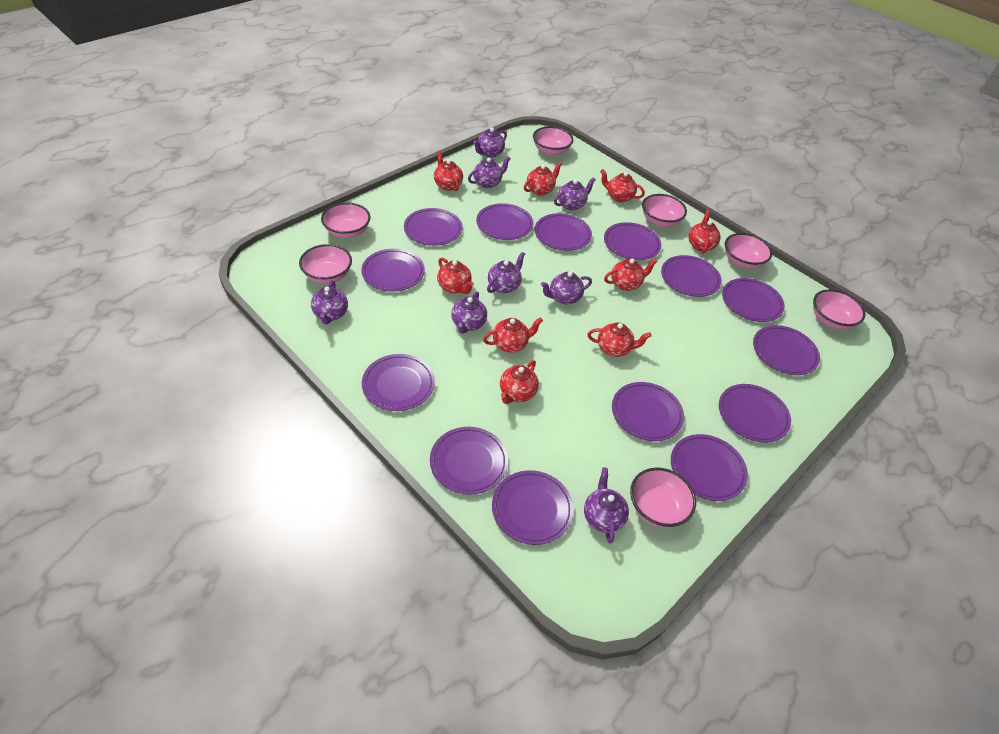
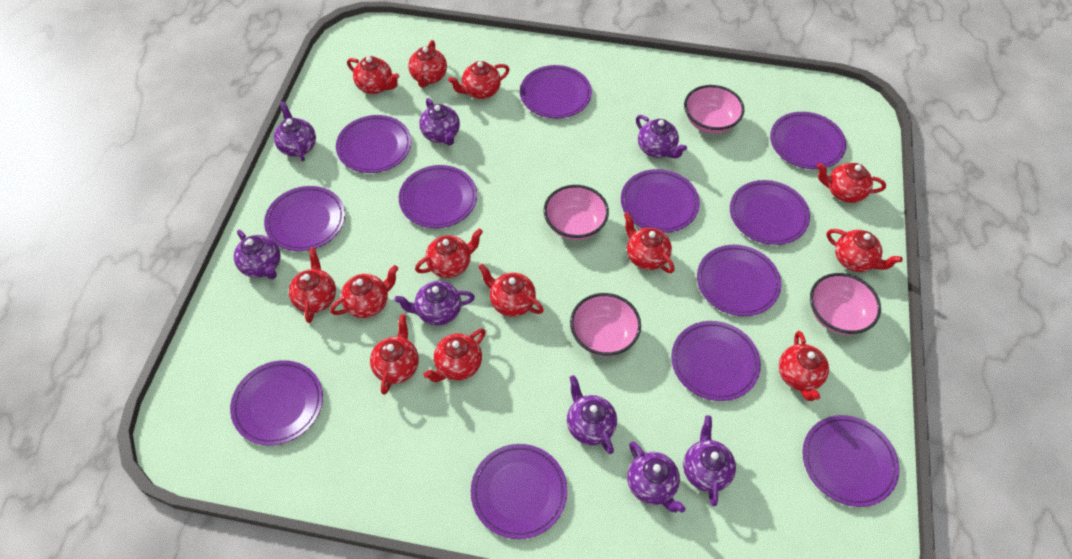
pink bowl: 7 -> 4
purple plate: 14 -> 12
red teapot: 9 -> 13

